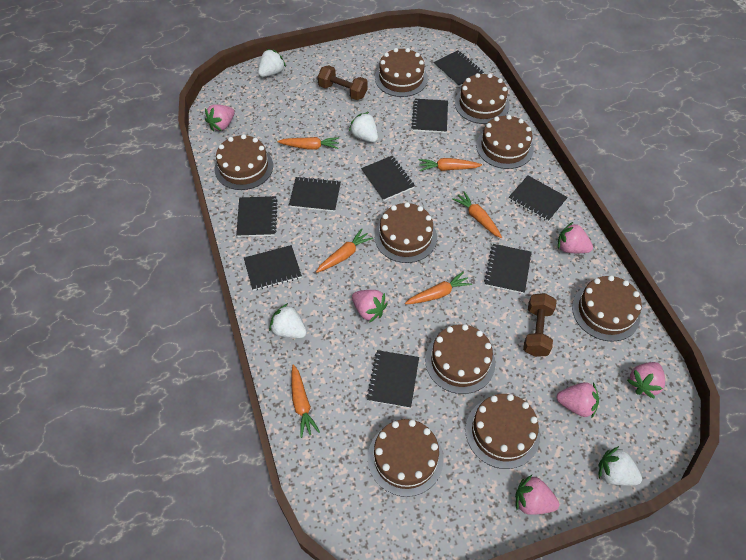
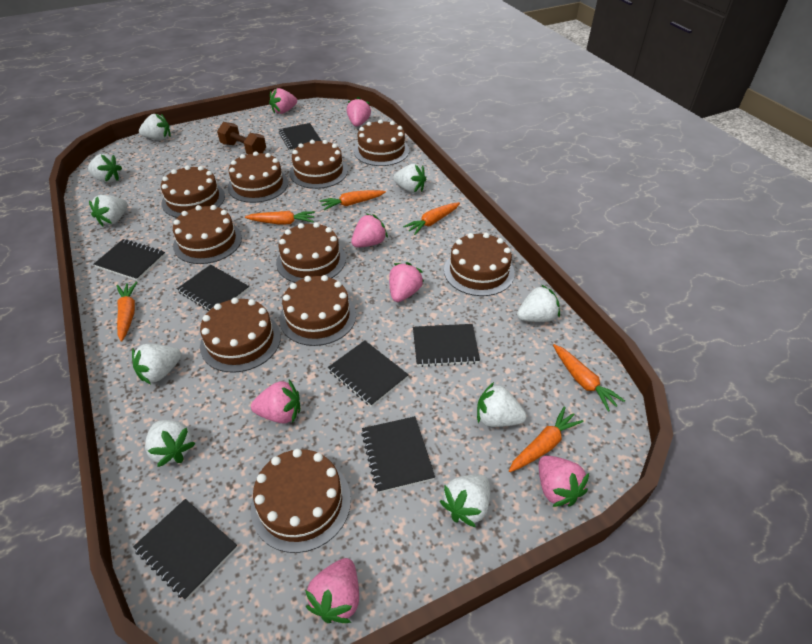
black notebook: 9 -> 7
brown cake: 9 -> 10
brown dumbbell: 2 -> 1
pink strawberry: 6 -> 7
white strawberry: 4 -> 9

